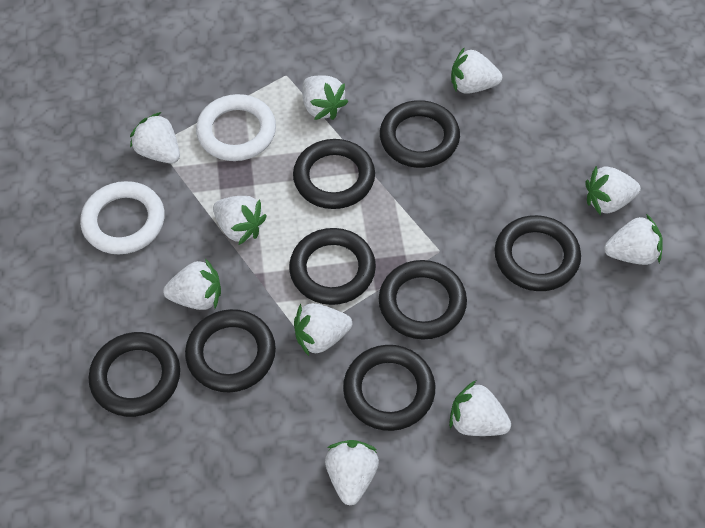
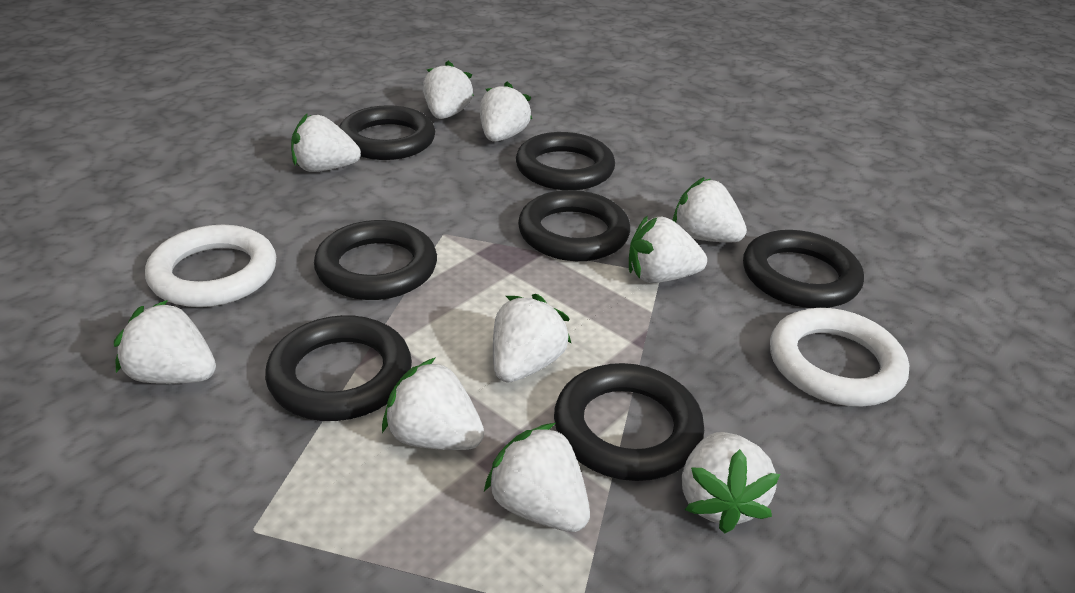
black ring: 8 -> 7

